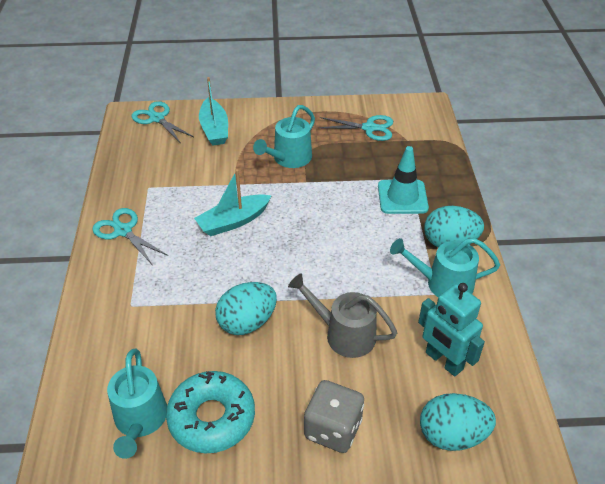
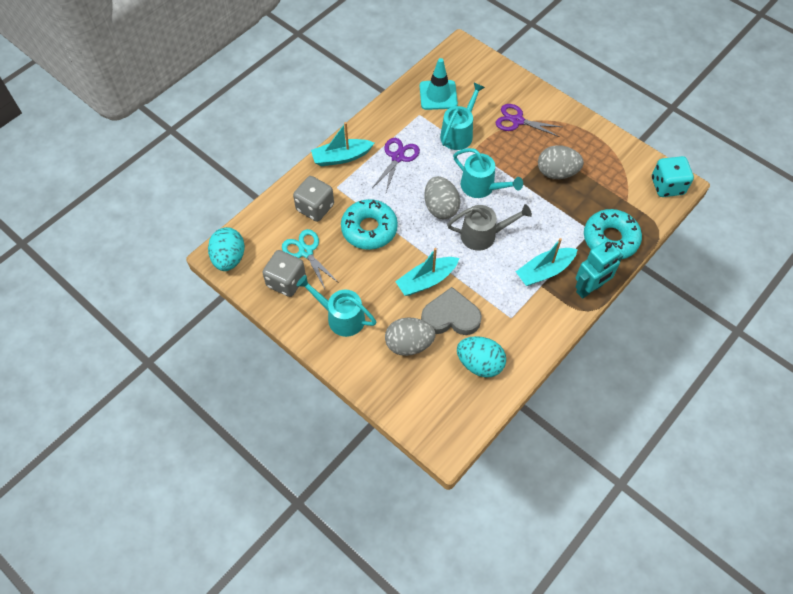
grey dice: 1 -> 2
grey egg: 0 -> 3
grey heart: 0 -> 1
purple scissors: 0 -> 2
turquoise boat: 2 -> 3
turquoise dice: 0 -> 1
turquoise donut: 1 -> 2
turquoise egg: 3 -> 2
turquoise scissors: 3 -> 1

